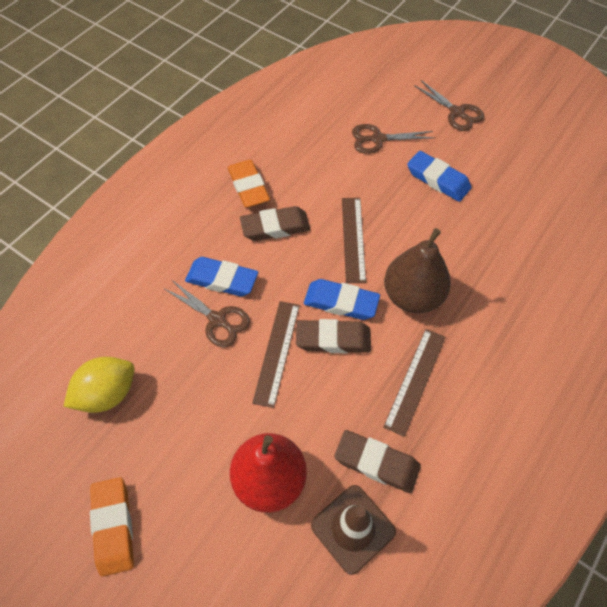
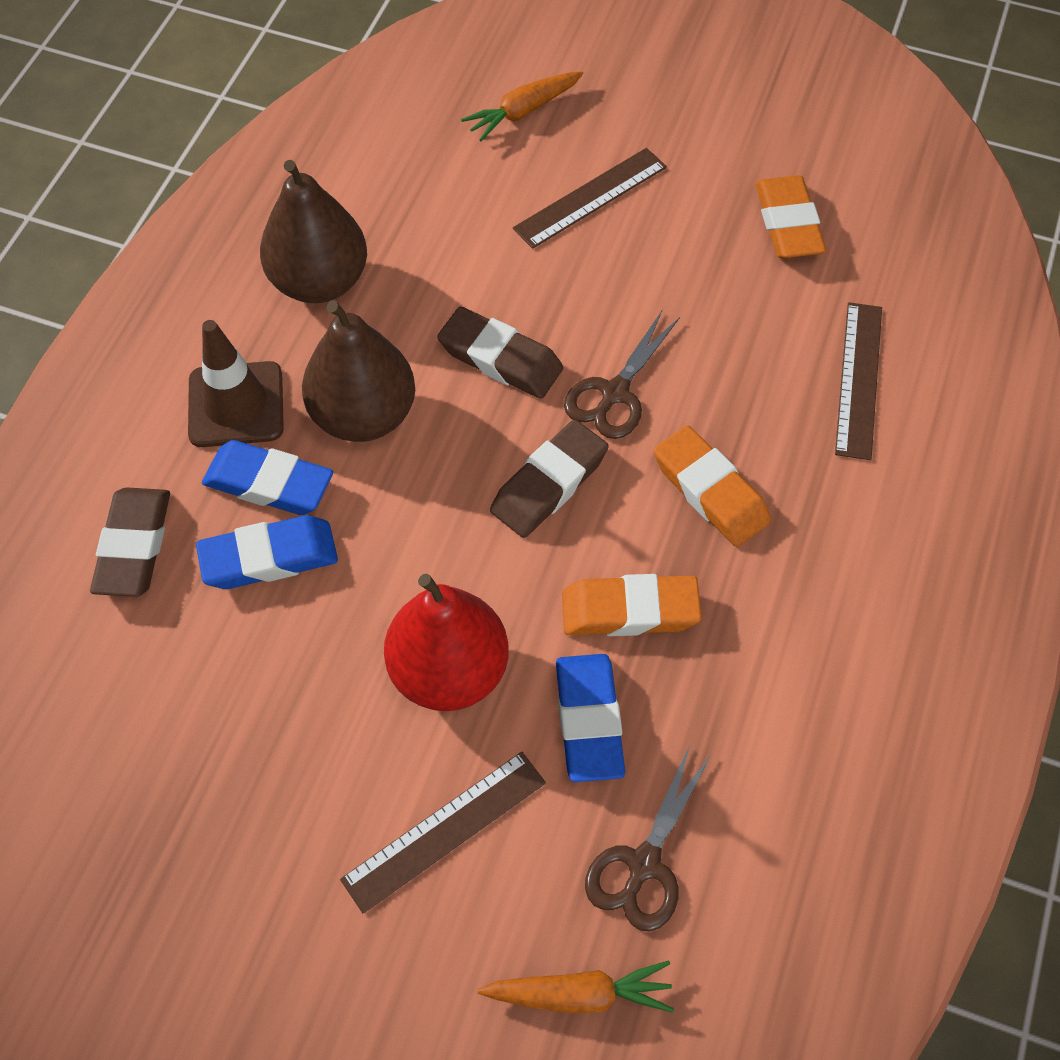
brown pear: 1 -> 2
brown scissors: 3 -> 2
orange carrot: 0 -> 2
orange eraser: 2 -> 3
yellow lemon: 1 -> 0

